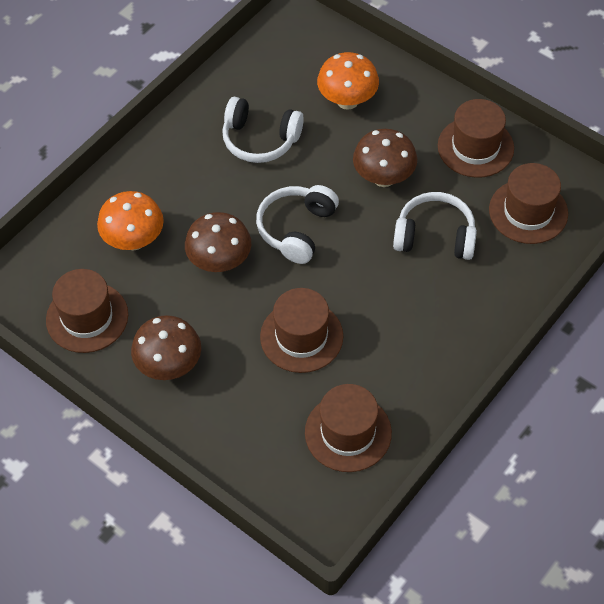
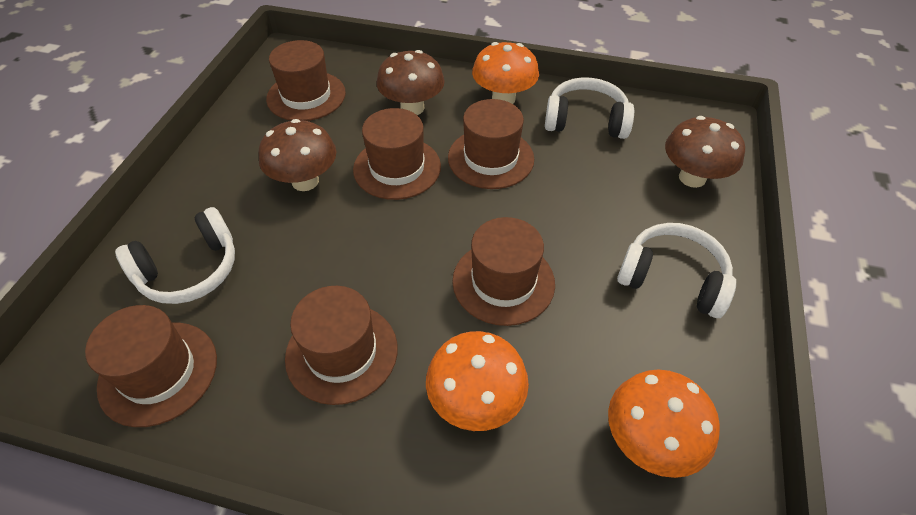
brown hat: 5 -> 6
orange mushroom: 2 -> 3

